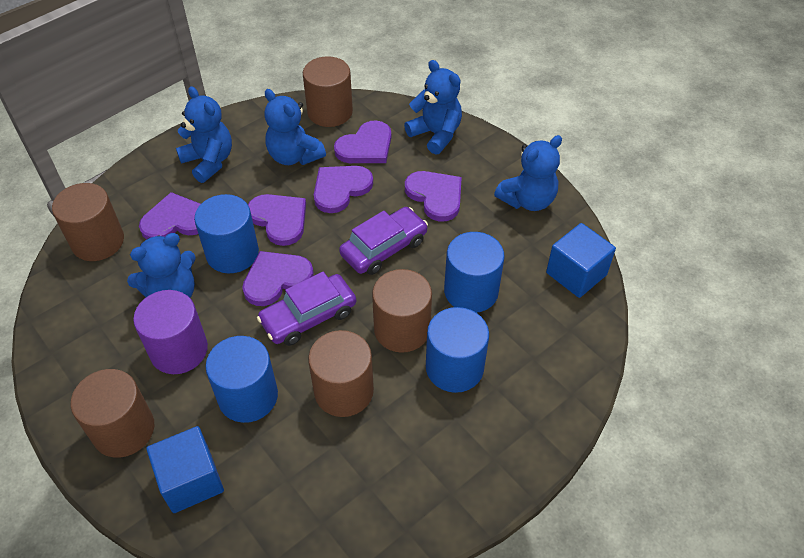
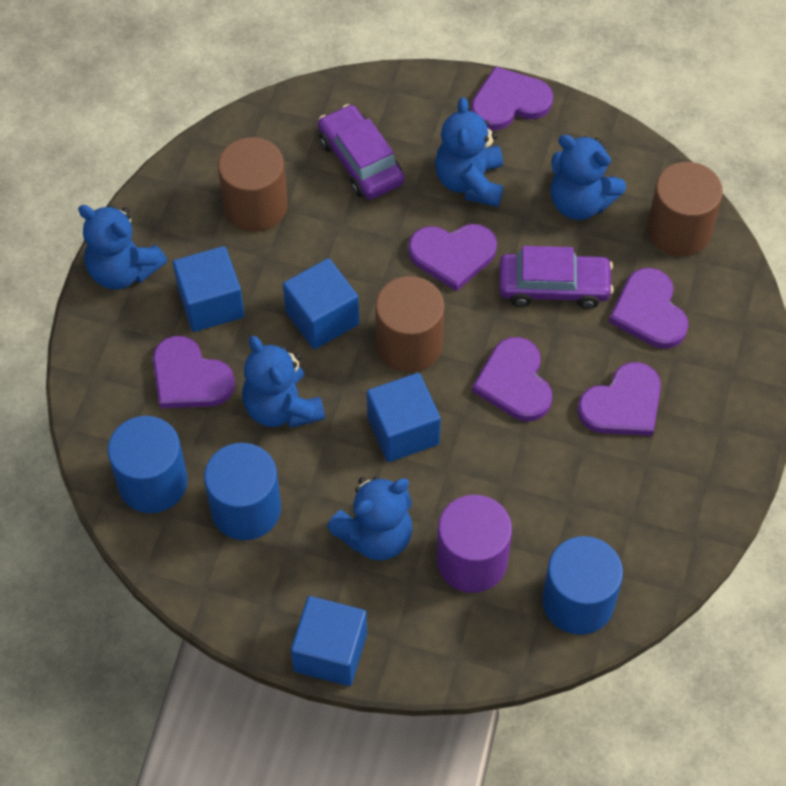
blue cube: 2 -> 4
blue cylinder: 4 -> 3
brown cylinder: 5 -> 3

